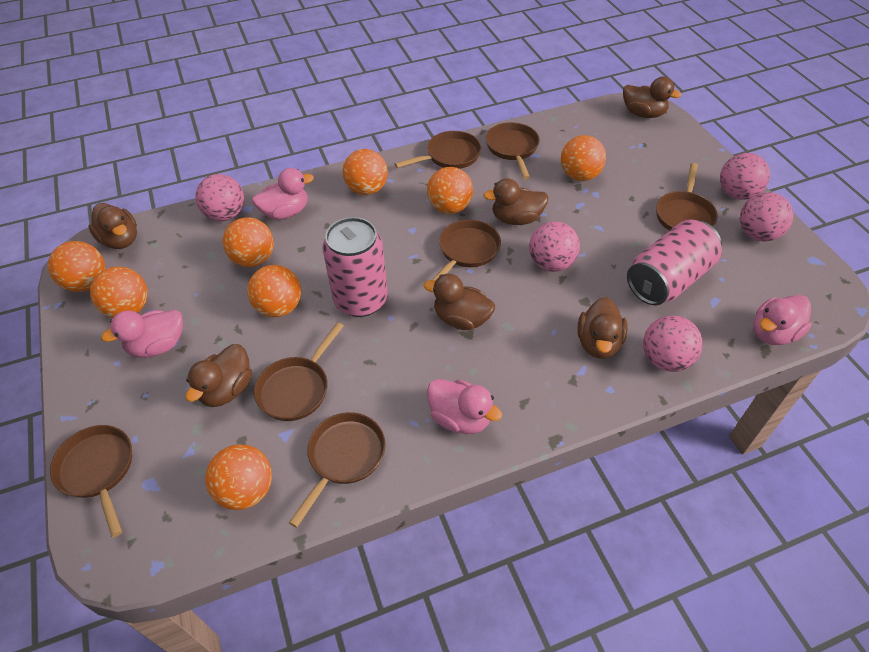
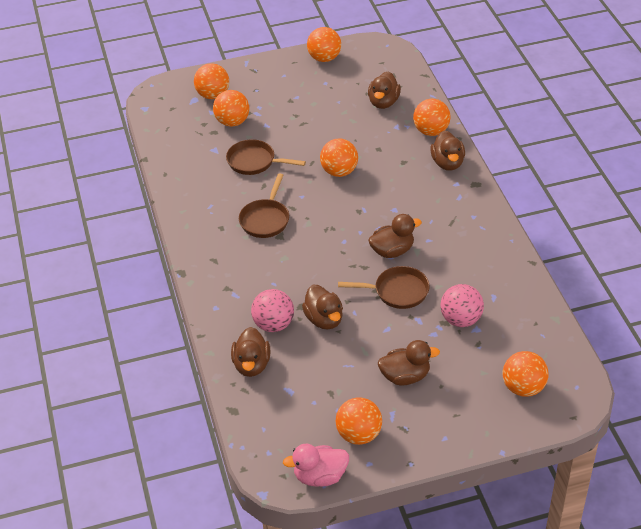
brown pan: 7 -> 3
orange ball: 8 -> 7
pink ball: 5 -> 2
pink can: 2 -> 0
pink duck: 4 -> 1

